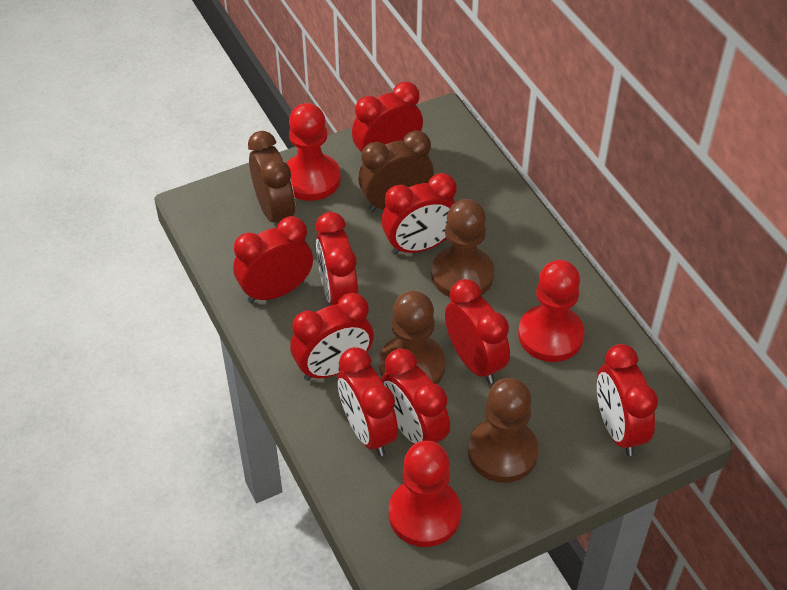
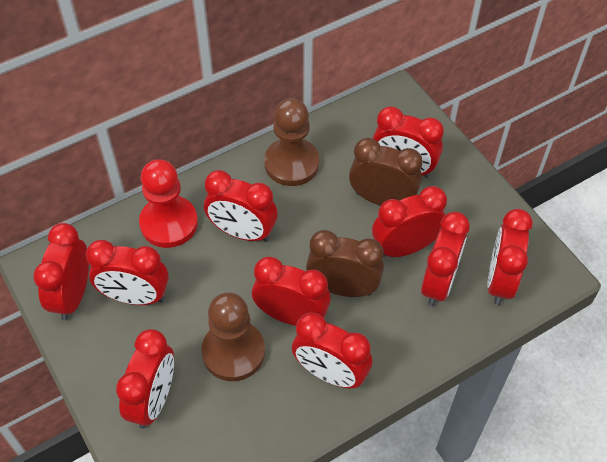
brown pawn: 3 -> 2
red clock: 9 -> 10
red pawn: 3 -> 1

